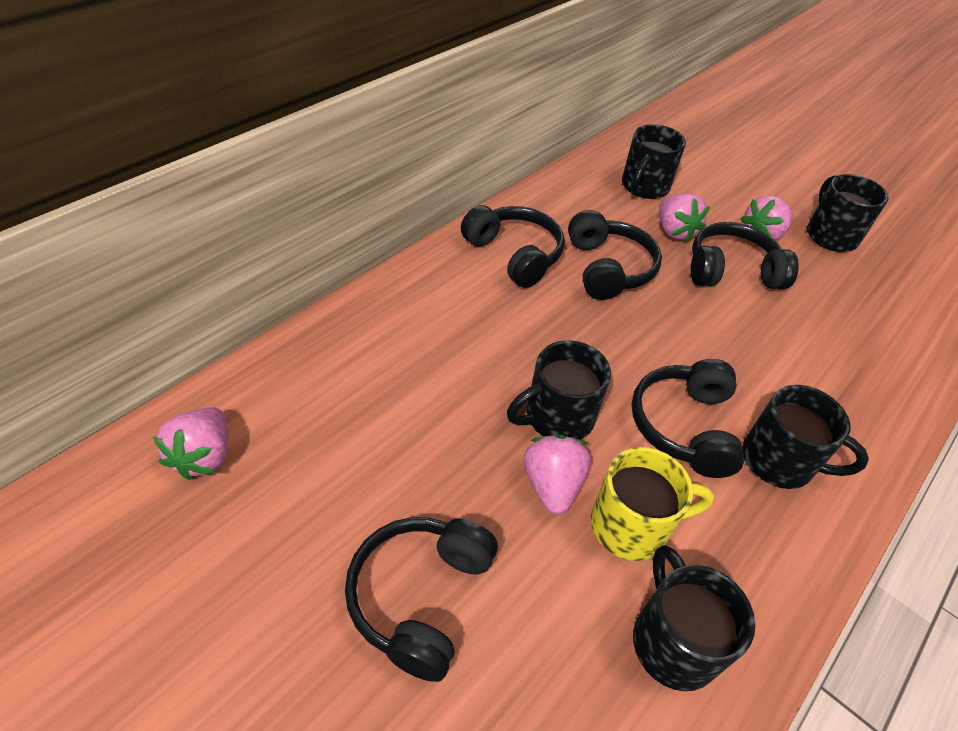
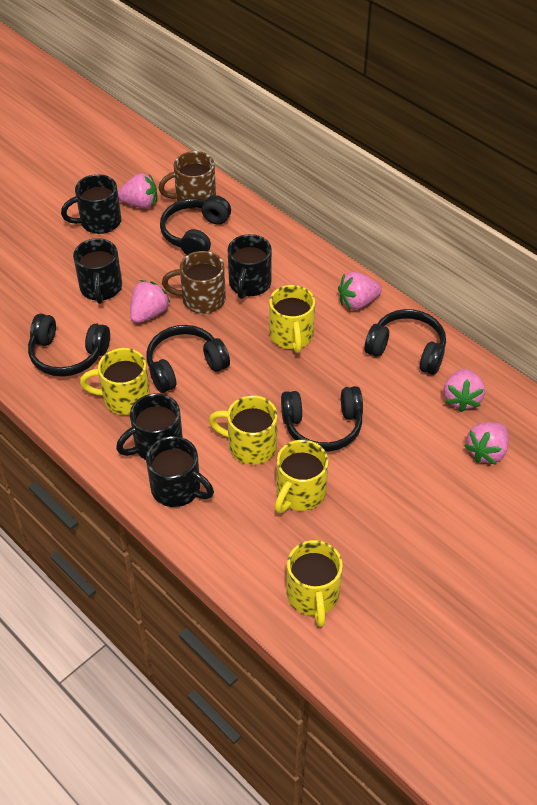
brown mug: 0 -> 2
pink strawberry: 4 -> 5
yellow mug: 1 -> 5

